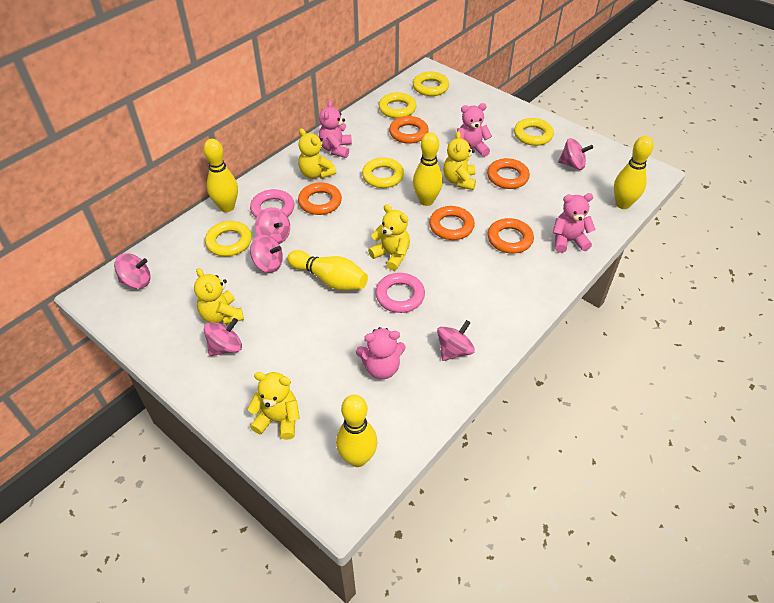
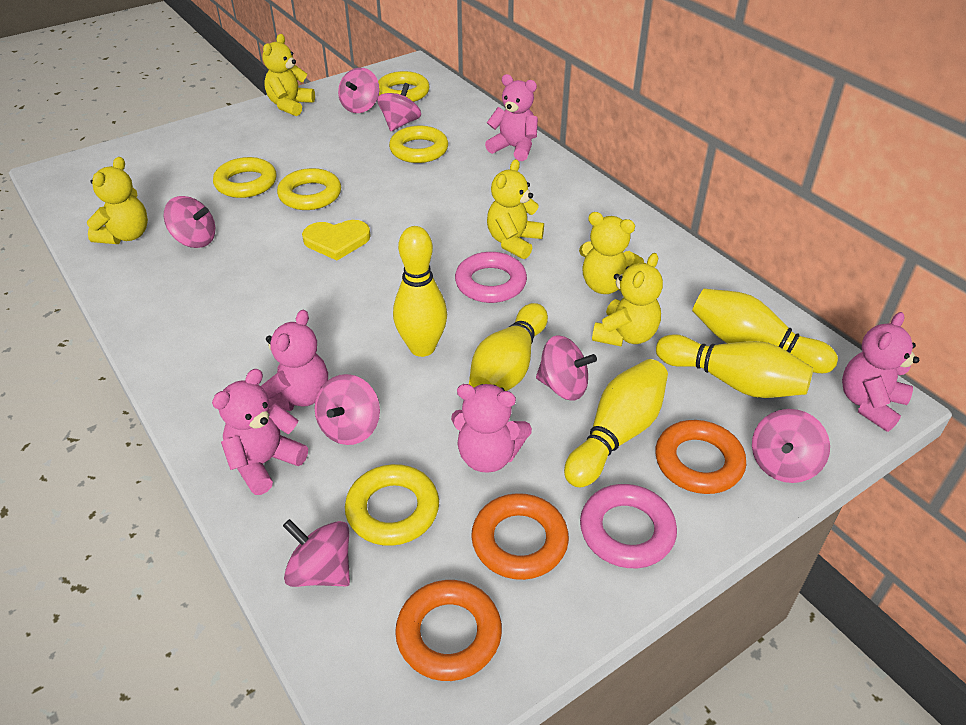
orange ring: 5 -> 3
pink spinning top: 6 -> 7
pink teddy bear: 4 -> 5
yellow heart: 0 -> 1

